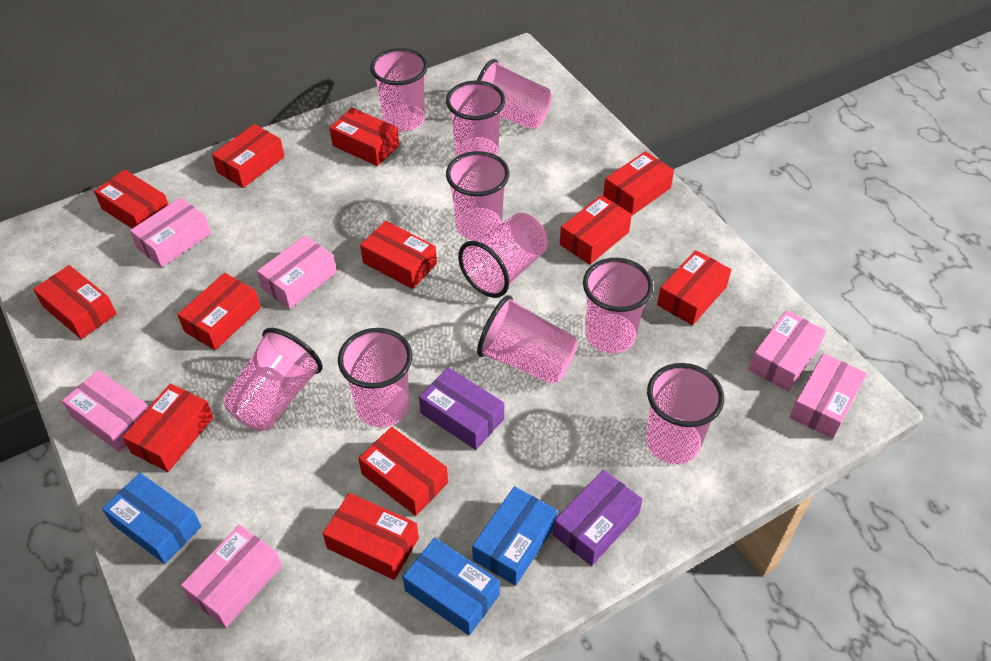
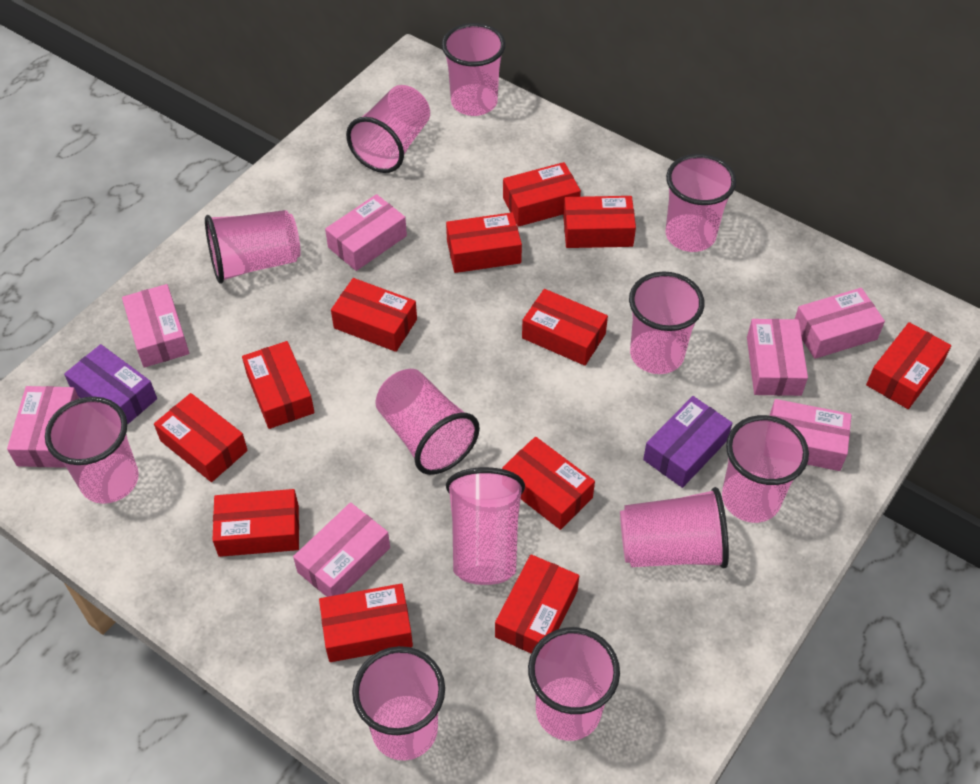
blue box: 3 -> 0
pink box: 6 -> 7
pink cup: 10 -> 12

